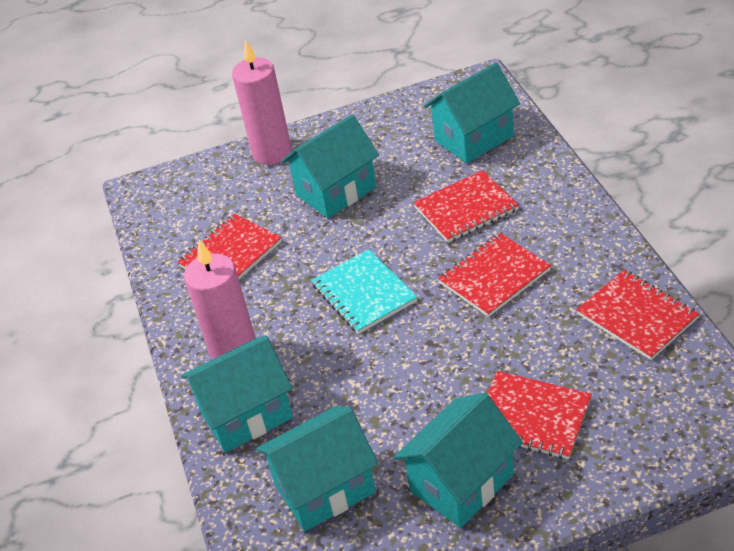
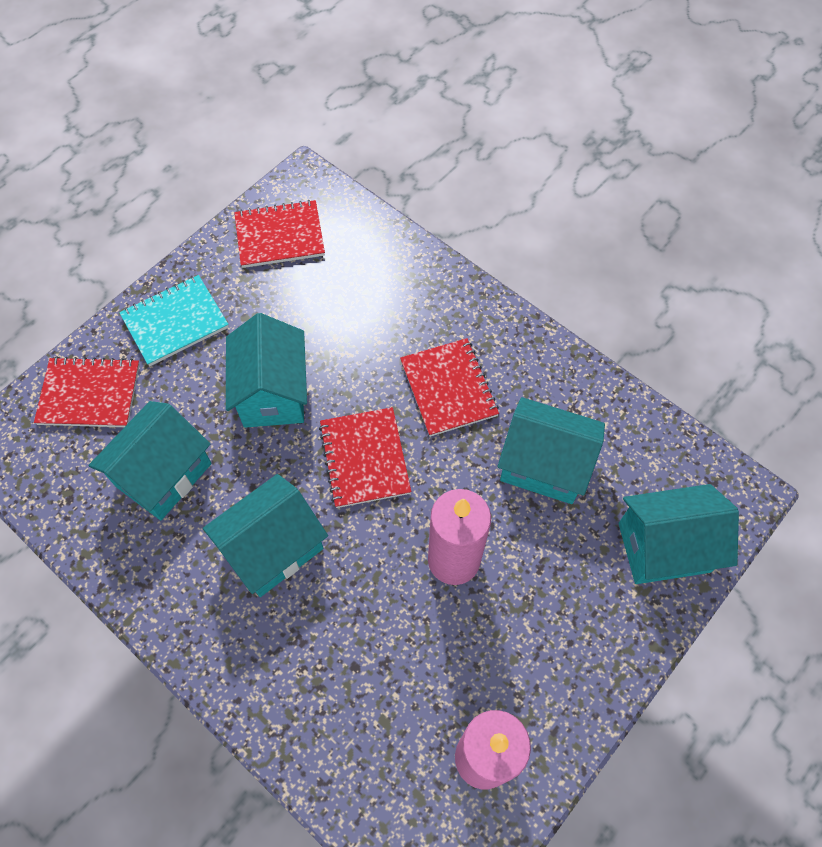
red notebook: 5 -> 4

